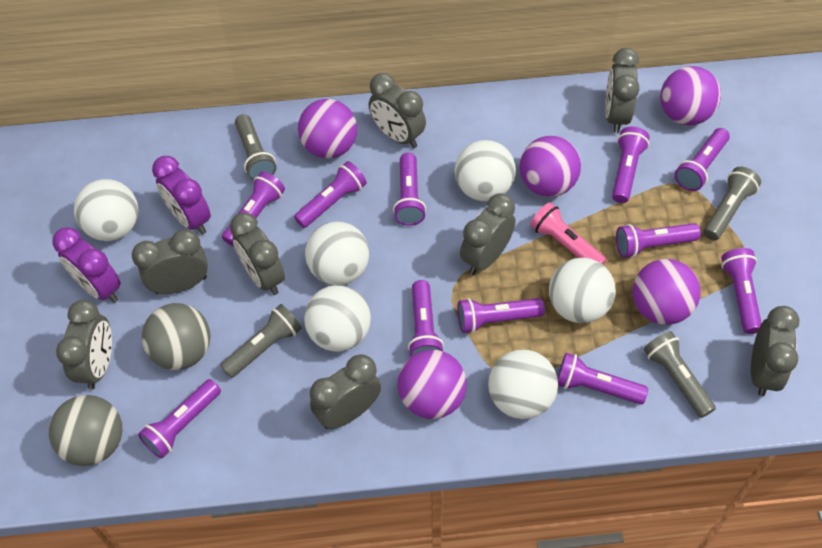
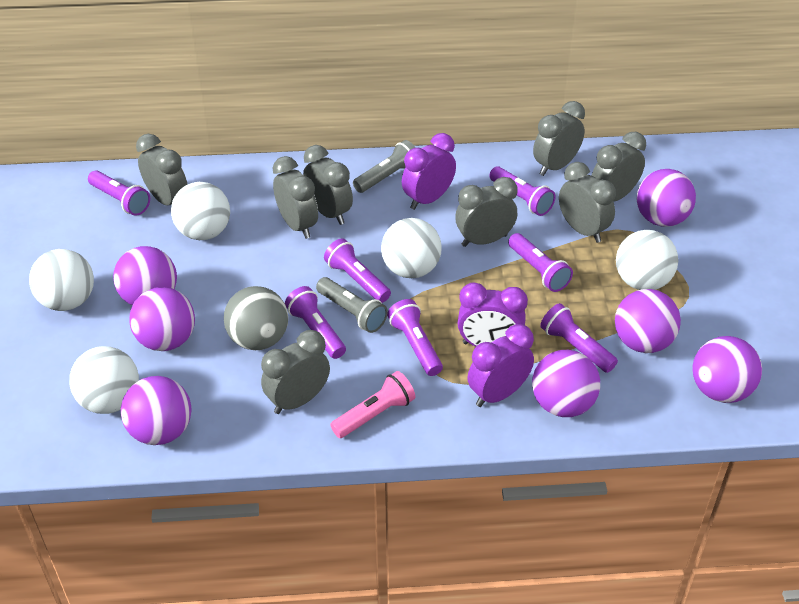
grey ball: 2 -> 1
grey flashlight: 4 -> 2
purple ball: 5 -> 7
purple clock: 2 -> 3
purple flashlight: 11 -> 7
white ball: 6 -> 5

